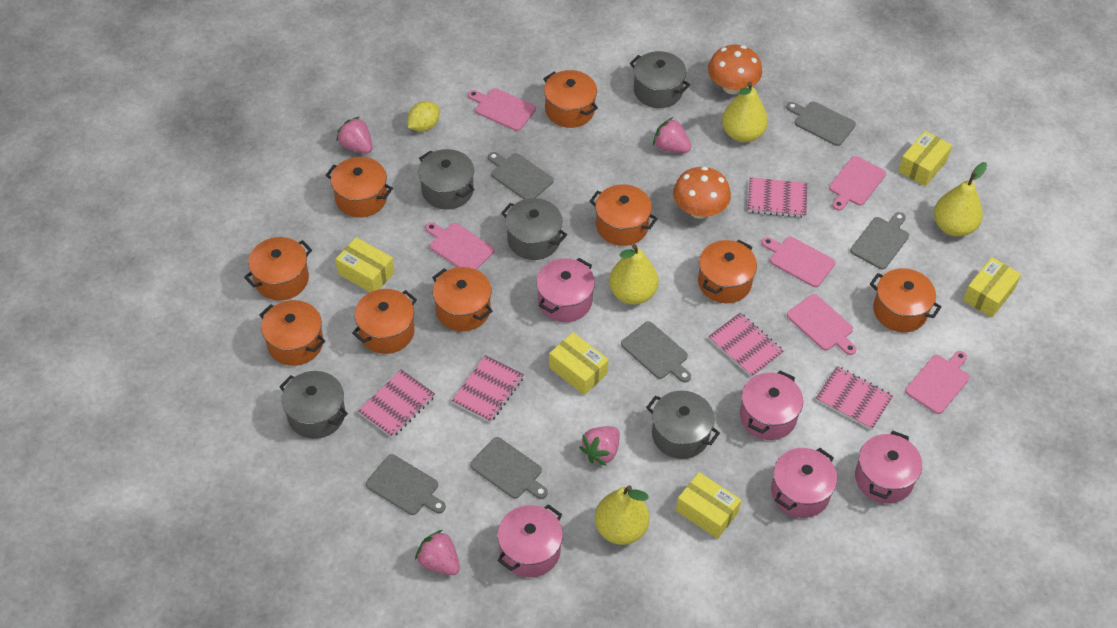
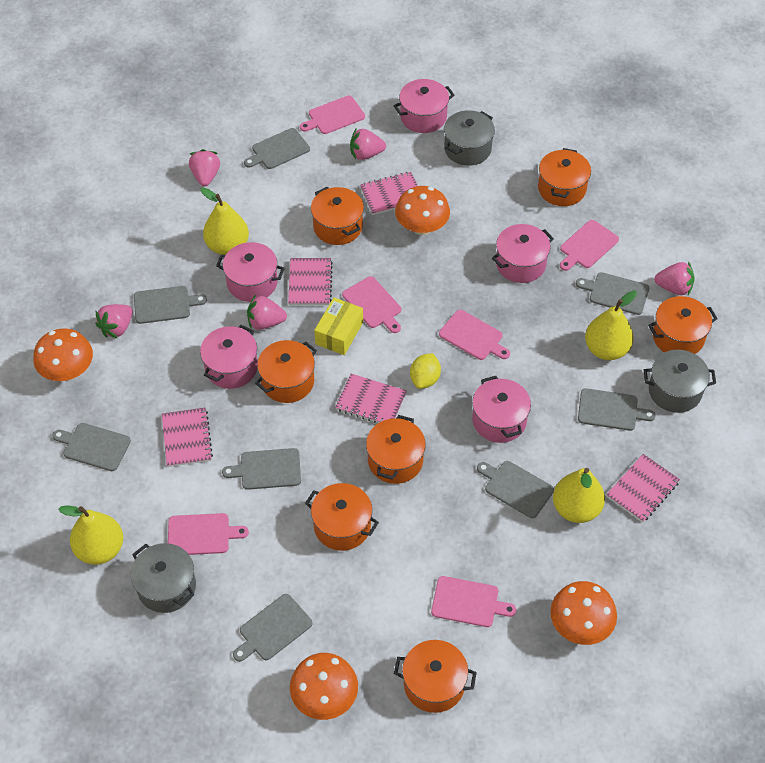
grey cutting board: 6 -> 8
grey pot: 5 -> 3
orange mushroom: 2 -> 4
orange pot: 9 -> 7
pink strawberry: 4 -> 5
yellow box: 5 -> 1

